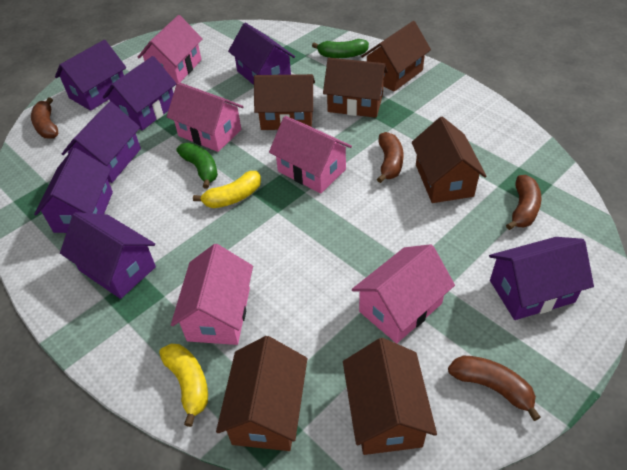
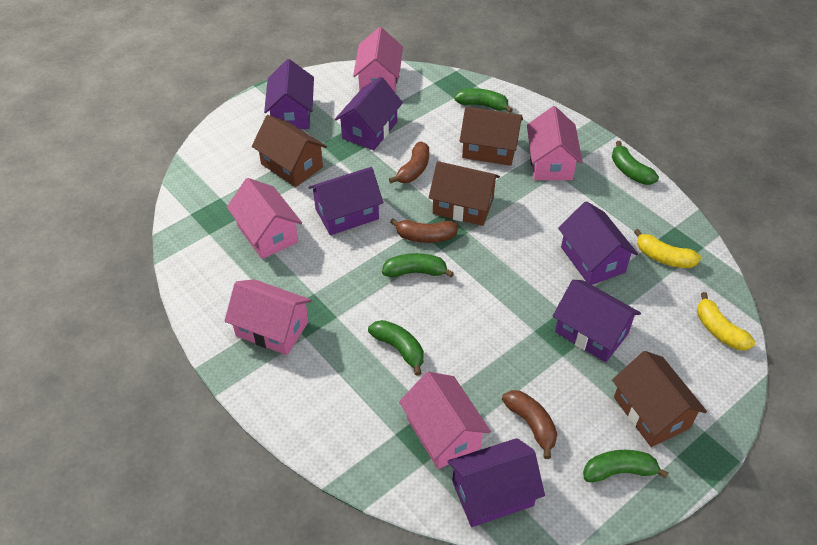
brown banana: 4 -> 3
brown house: 6 -> 4
green banana: 2 -> 5
purple house: 7 -> 6

